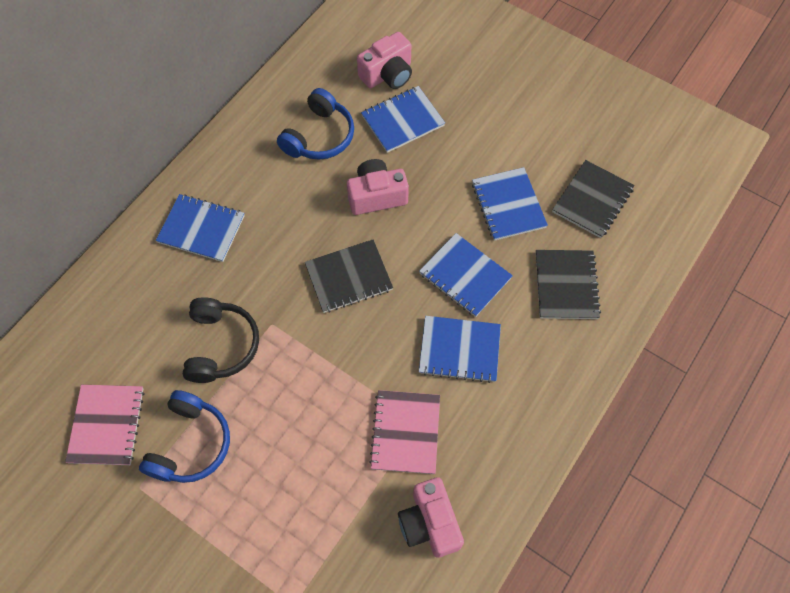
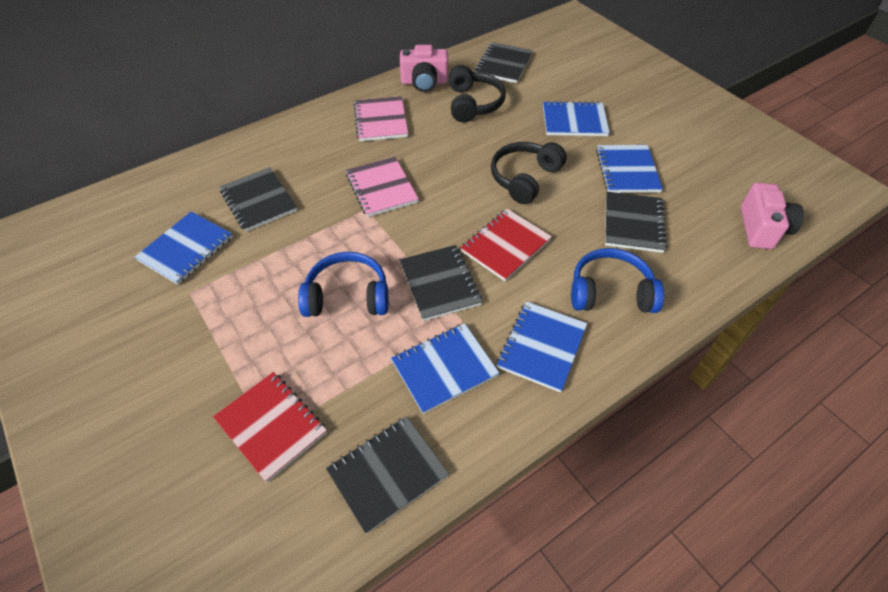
black headphones: 1 -> 2
black notebook: 3 -> 5
pink camera: 3 -> 2
red notebook: 0 -> 2

